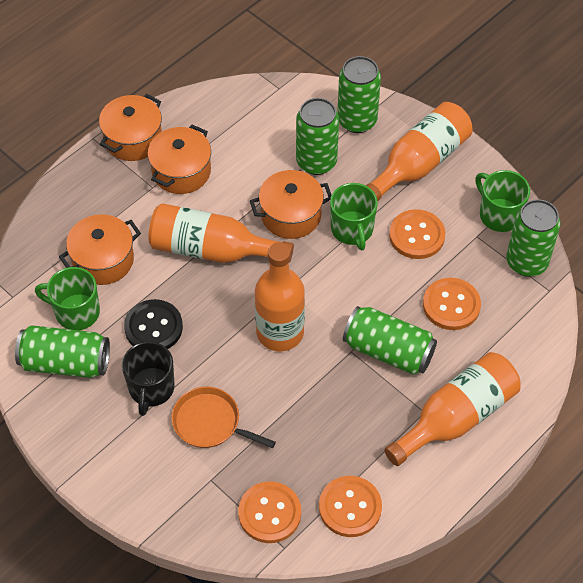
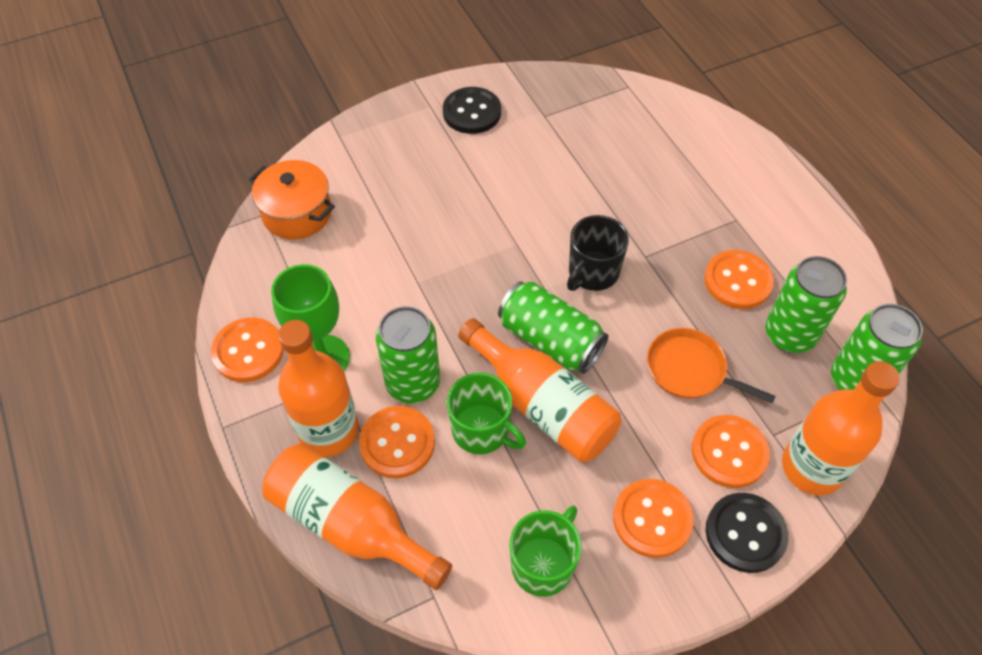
black button: 1 -> 2
green can: 5 -> 4
green goblet: 0 -> 1
green mug: 3 -> 2
orange button: 4 -> 5
orange pot: 4 -> 1

